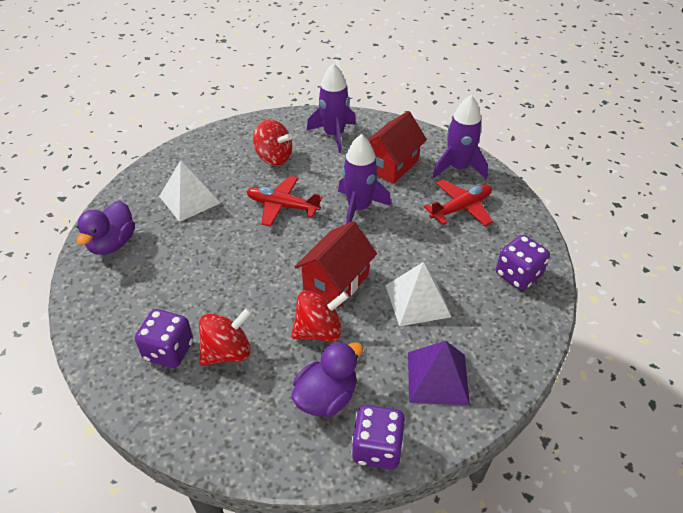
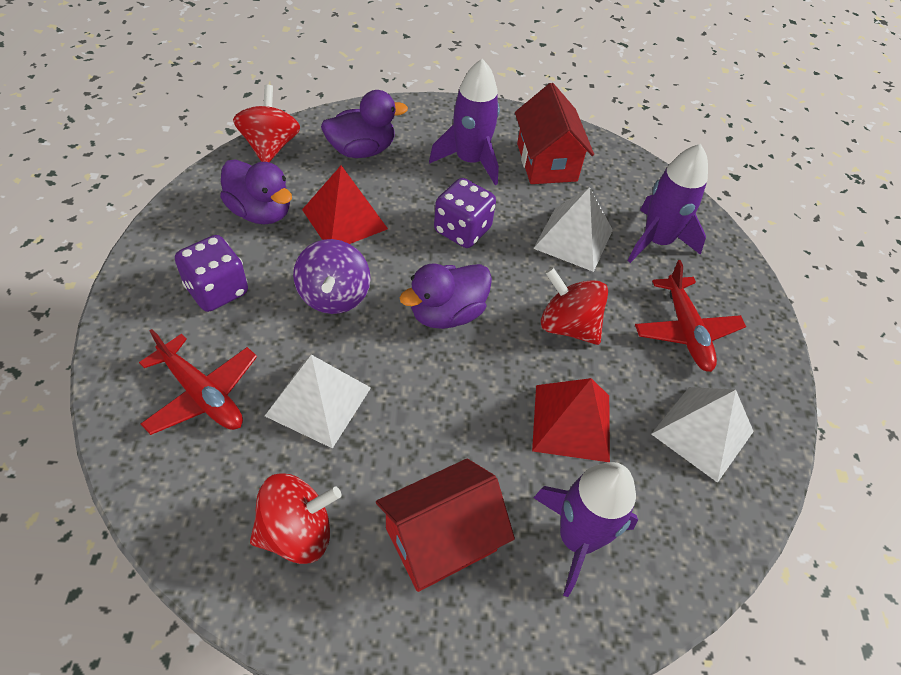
purple dice: 3 -> 2
purple duck: 2 -> 3
purple pyramid: 1 -> 0
purple spinning top: 0 -> 1
red pyramid: 0 -> 2
white pyramid: 2 -> 3

